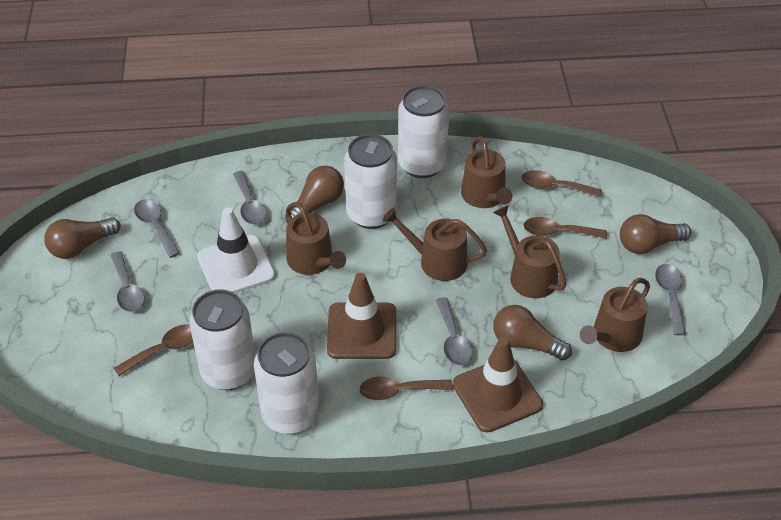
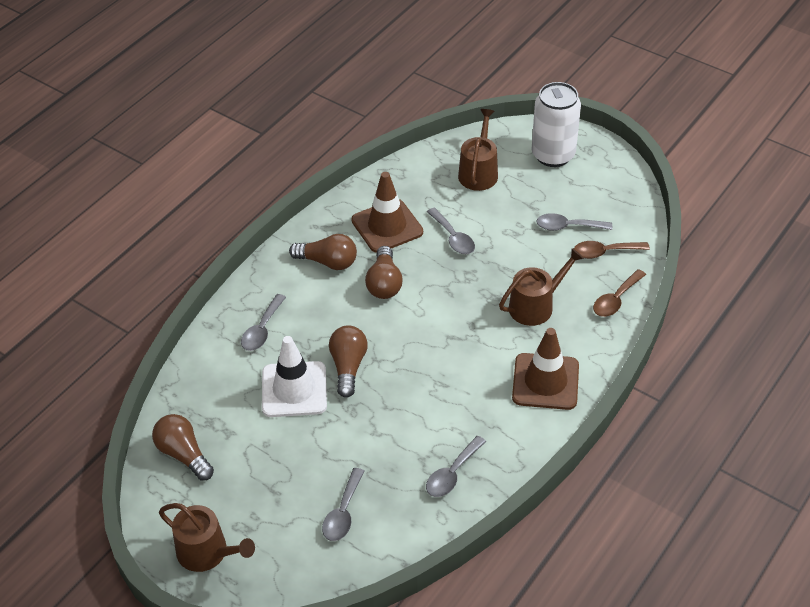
brown spoon: 4 -> 2
brown watering can: 5 -> 3
white can: 4 -> 1

